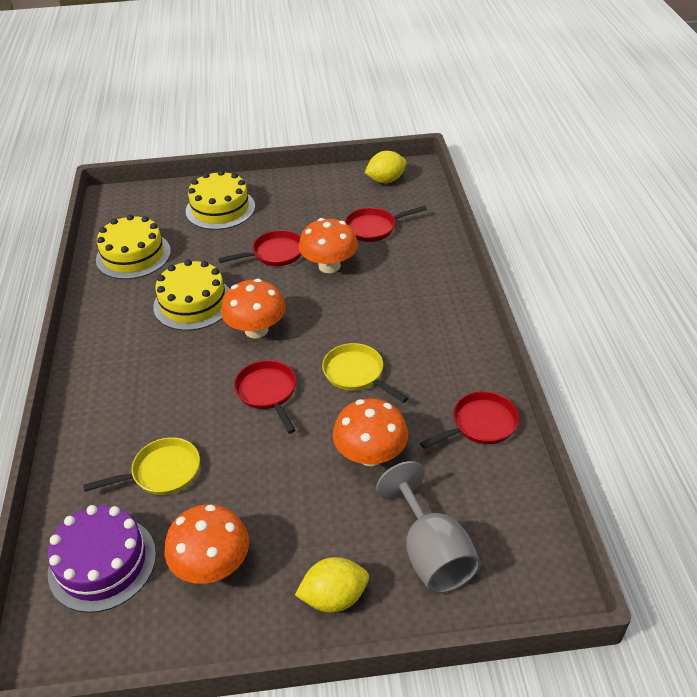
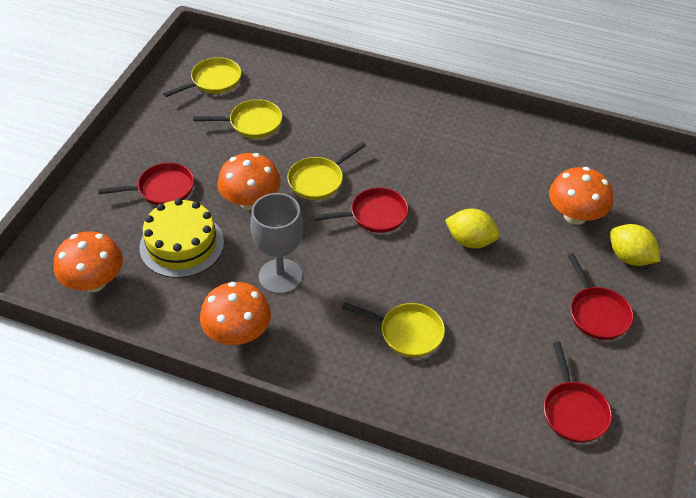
purple cake: 1 -> 0
yellow cake: 3 -> 1
yellow pan: 2 -> 4

